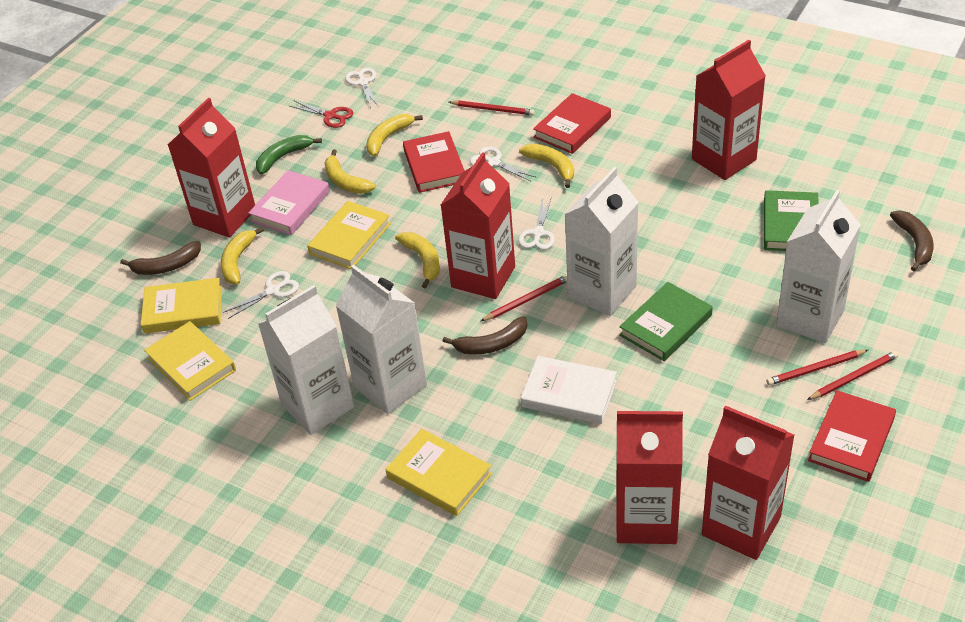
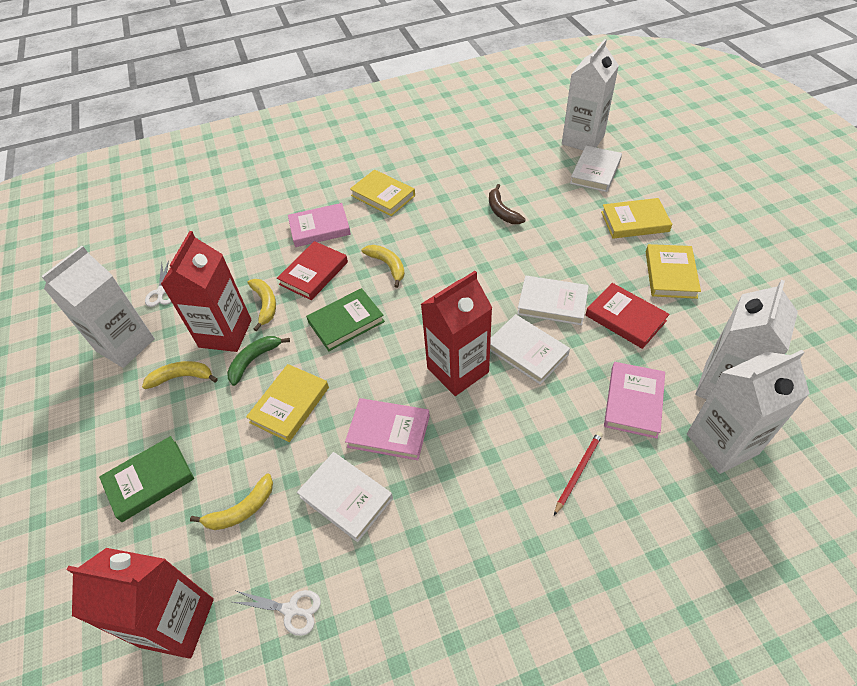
brown banana: 3 -> 1
pink book: 1 -> 3
red book: 3 -> 2
red carton: 5 -> 3
red pencil: 4 -> 1
red scissors: 1 -> 0
white book: 1 -> 4
white scissors: 4 -> 2
yellow banana: 5 -> 4

